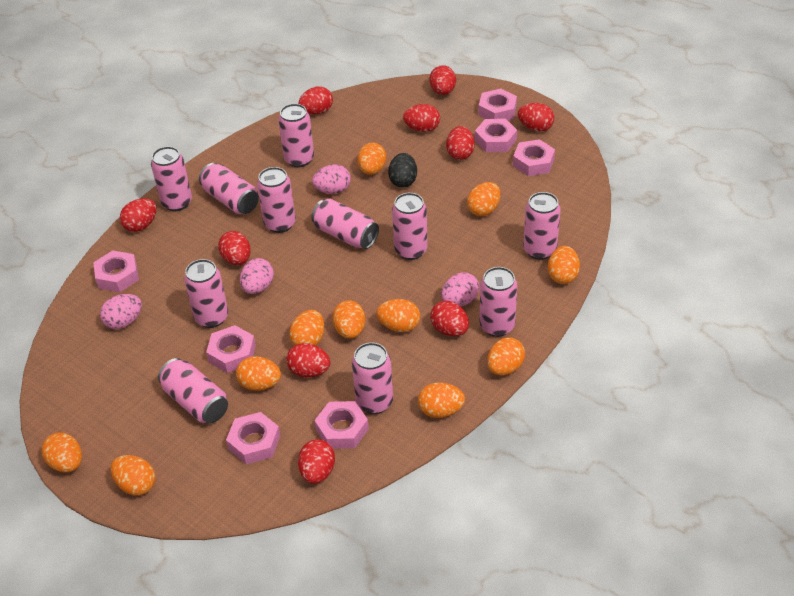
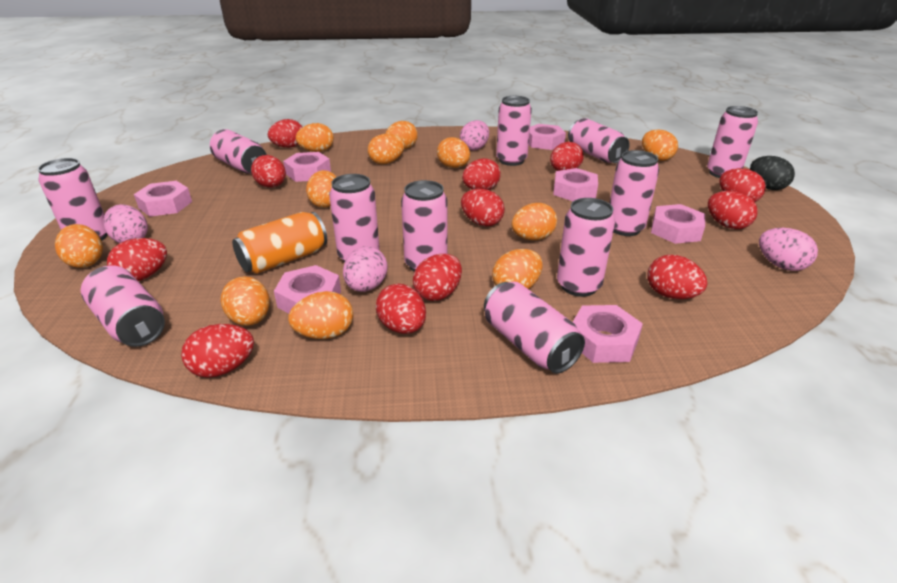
orange can: 0 -> 1
red egg: 10 -> 12

